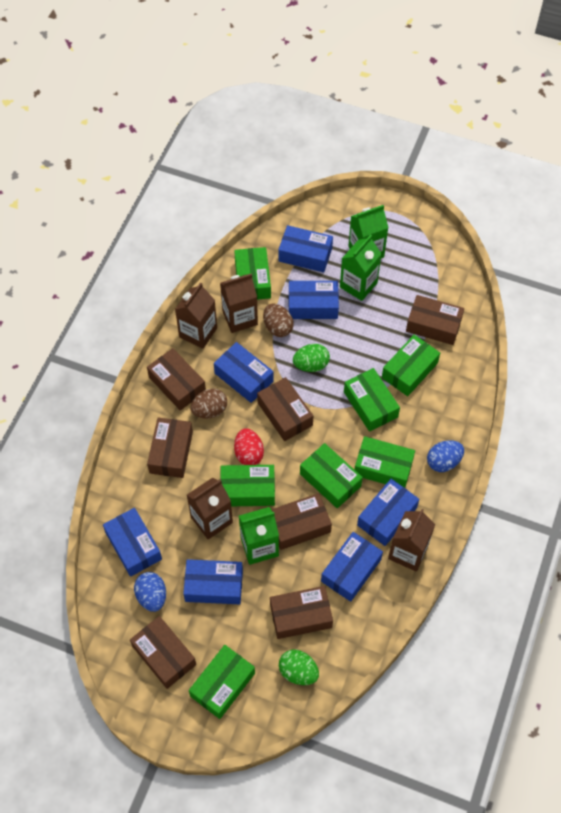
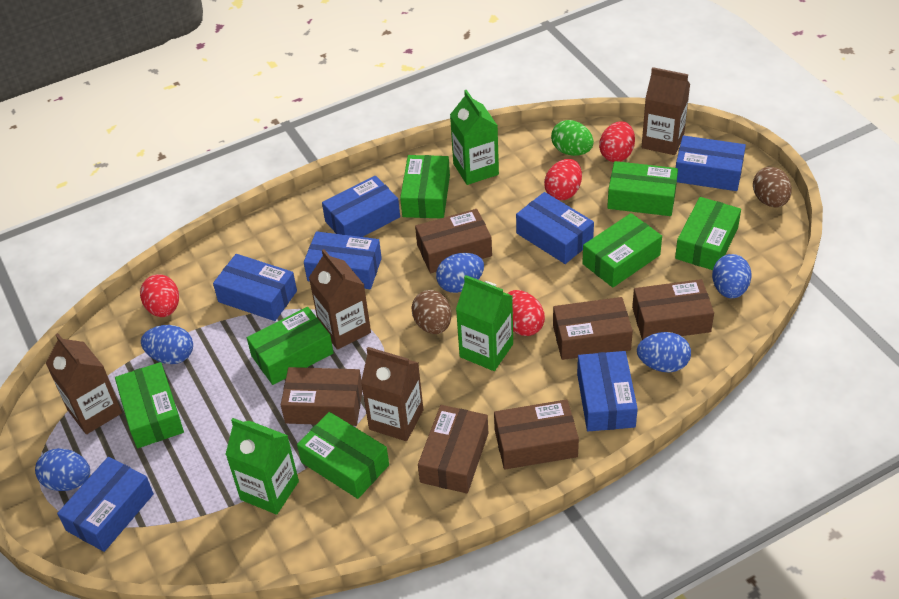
blue egg: 2 -> 5
brown box: 7 -> 6
green egg: 2 -> 1
red egg: 1 -> 4

